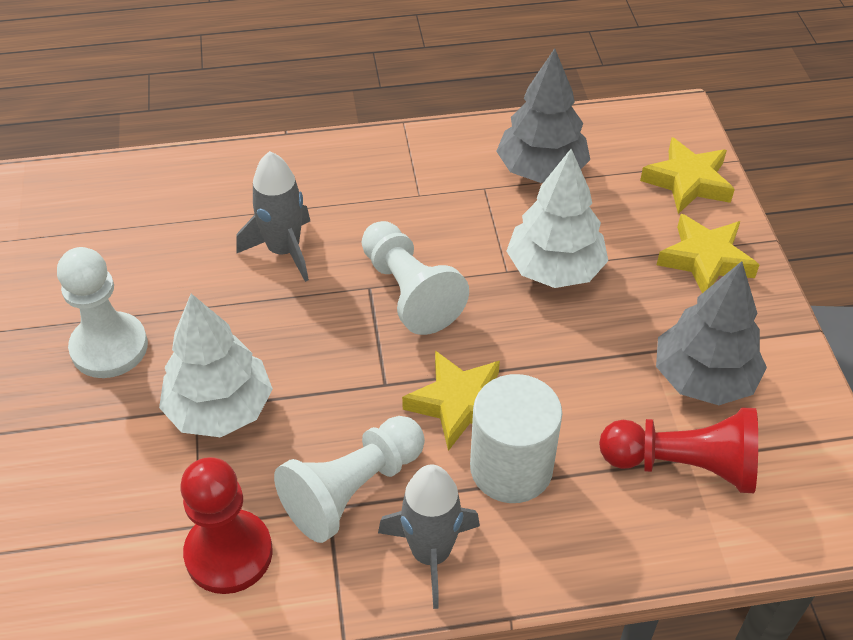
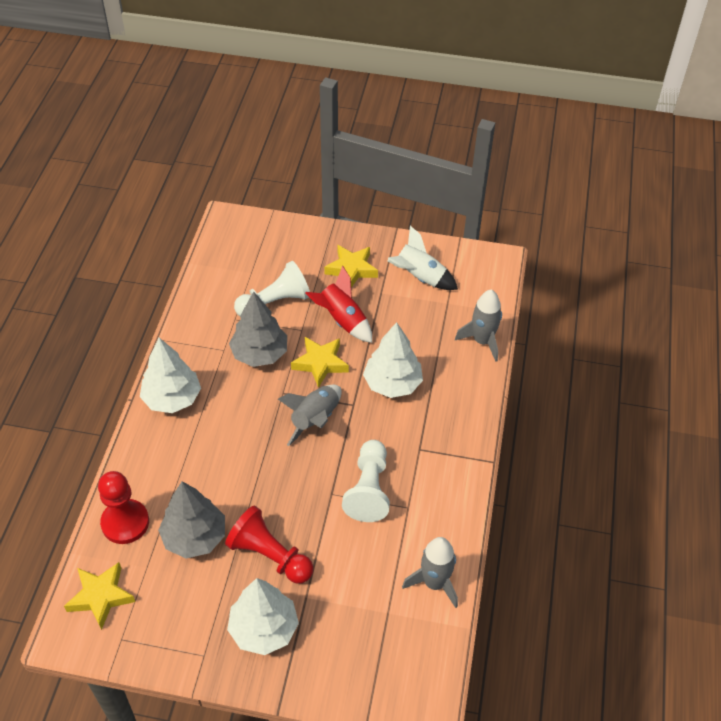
grey rocket: 2 -> 3
red rocket: 0 -> 1
white cylinder: 1 -> 0
white pawn: 3 -> 2
white rocket: 0 -> 1
white tree: 2 -> 3

